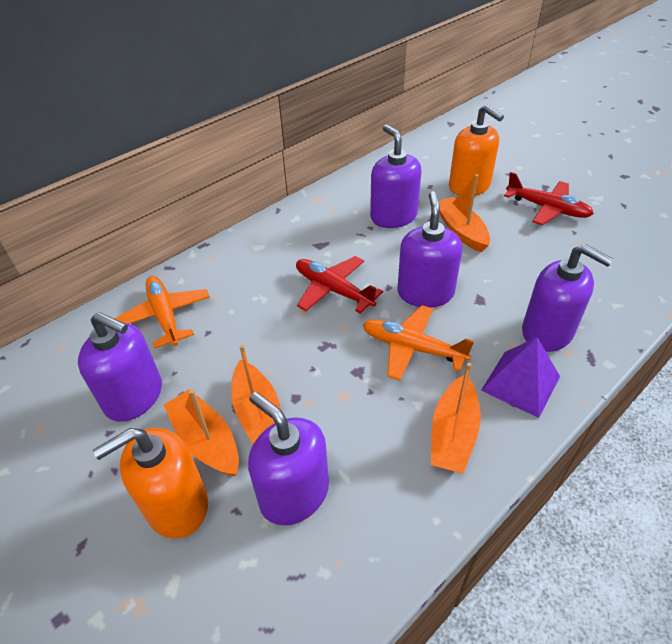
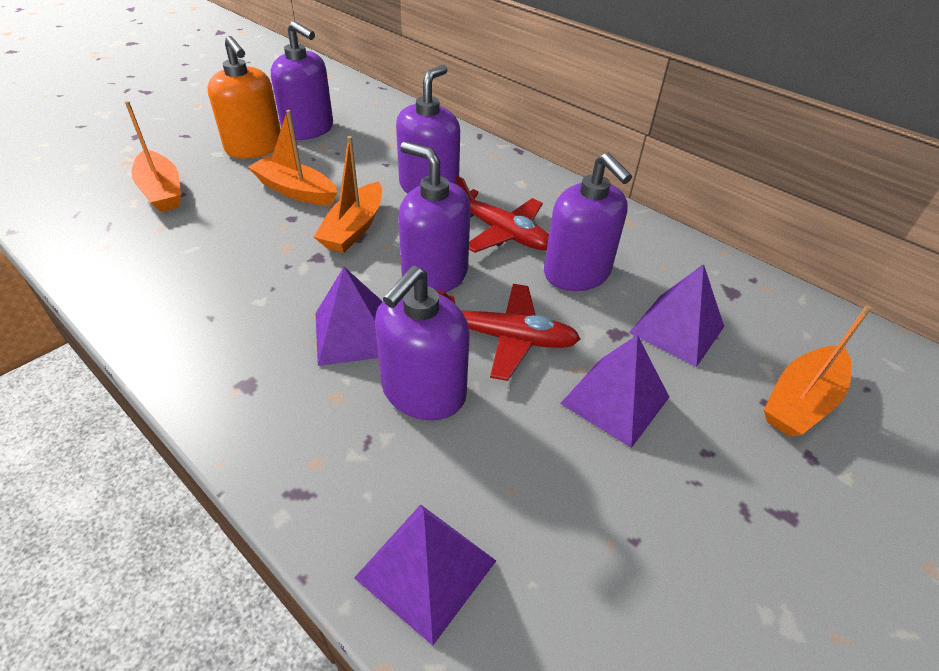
orange plane: 2 -> 0
orange soap dispenser: 2 -> 1
purple pyramid: 1 -> 4

